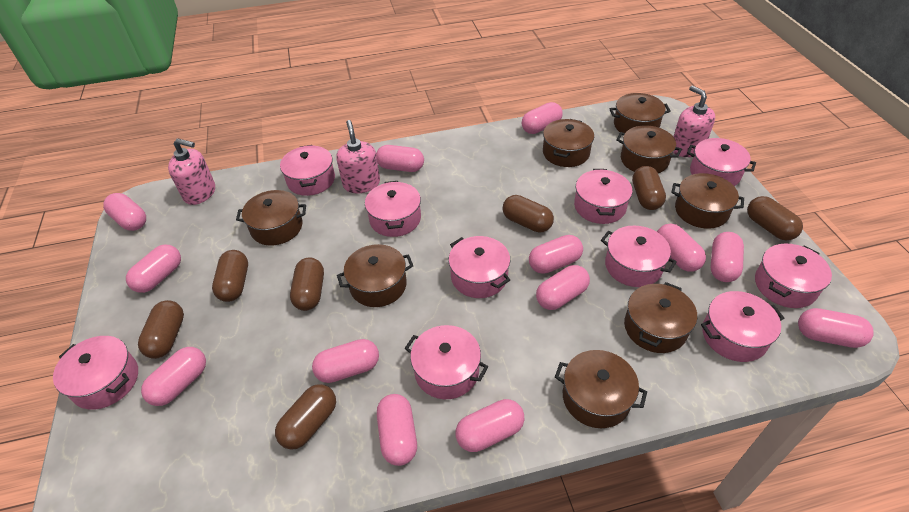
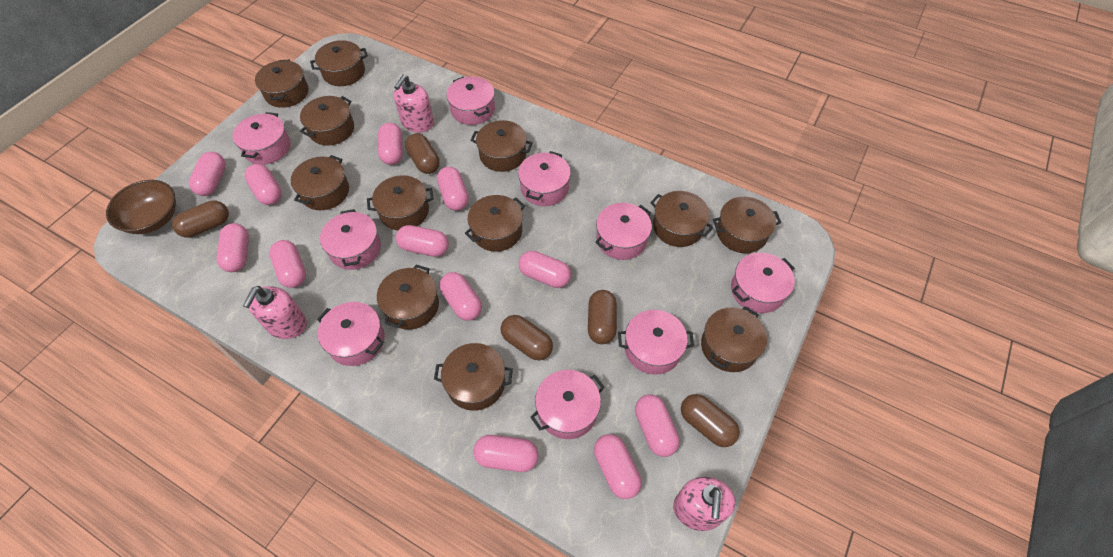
brown bowl: 0 -> 1
brown capsule: 7 -> 5
brown pot: 8 -> 12
pink capsule: 13 -> 12
pink pot: 10 -> 9

